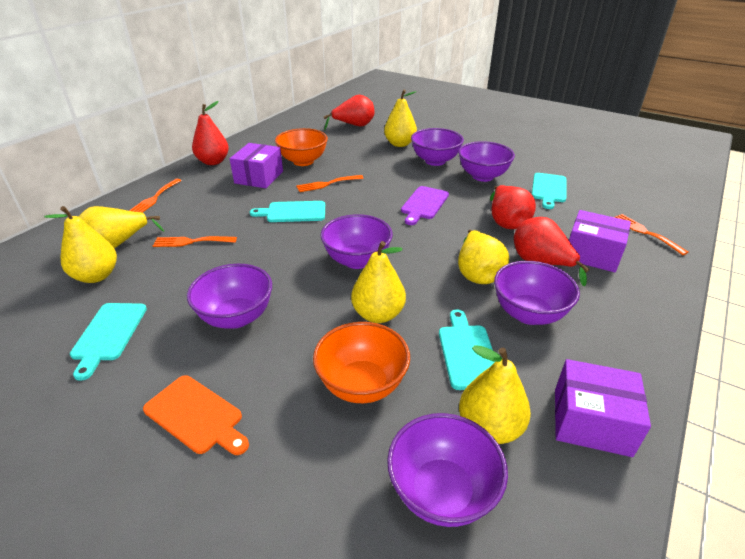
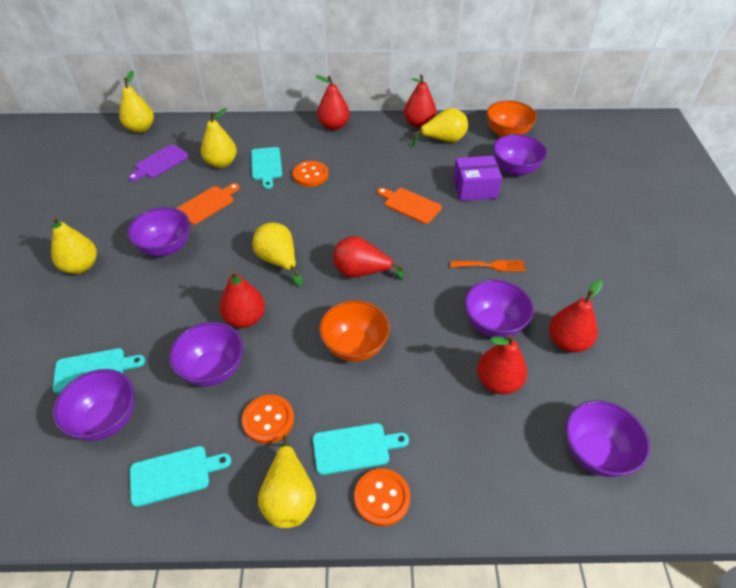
orange button: 0 -> 3
orange cutting board: 1 -> 2
orange fork: 4 -> 1
purple box: 3 -> 1
red pear: 4 -> 6

